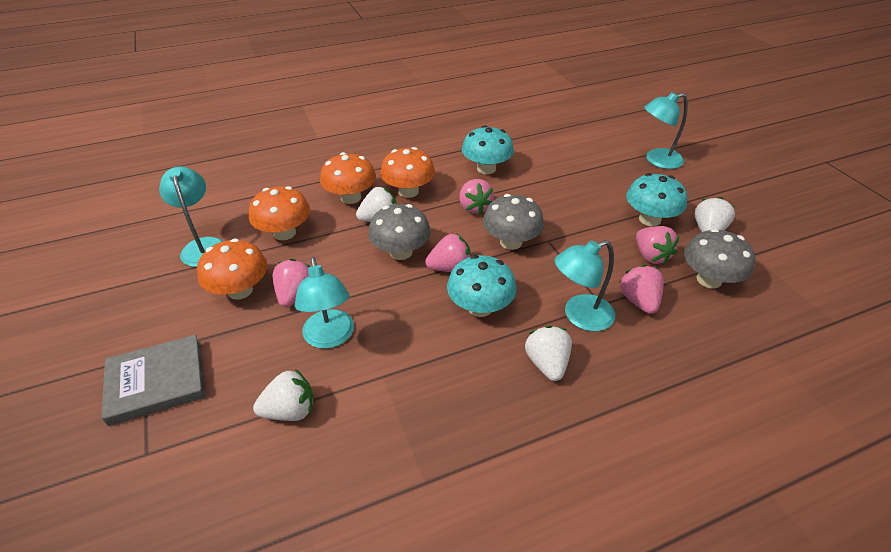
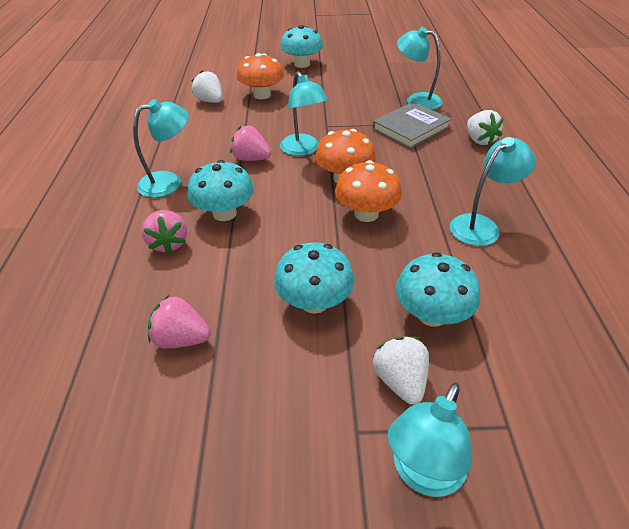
grey mushroom: 3 -> 0
orange mushroom: 4 -> 3
pink strawberry: 5 -> 3
turquoise lamp: 4 -> 5
turquoise mushroom: 3 -> 4
white strawberry: 4 -> 3

